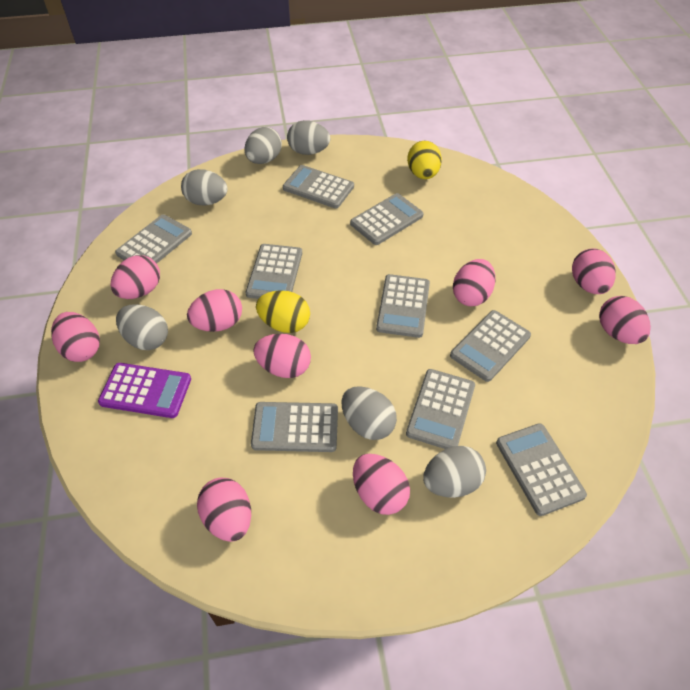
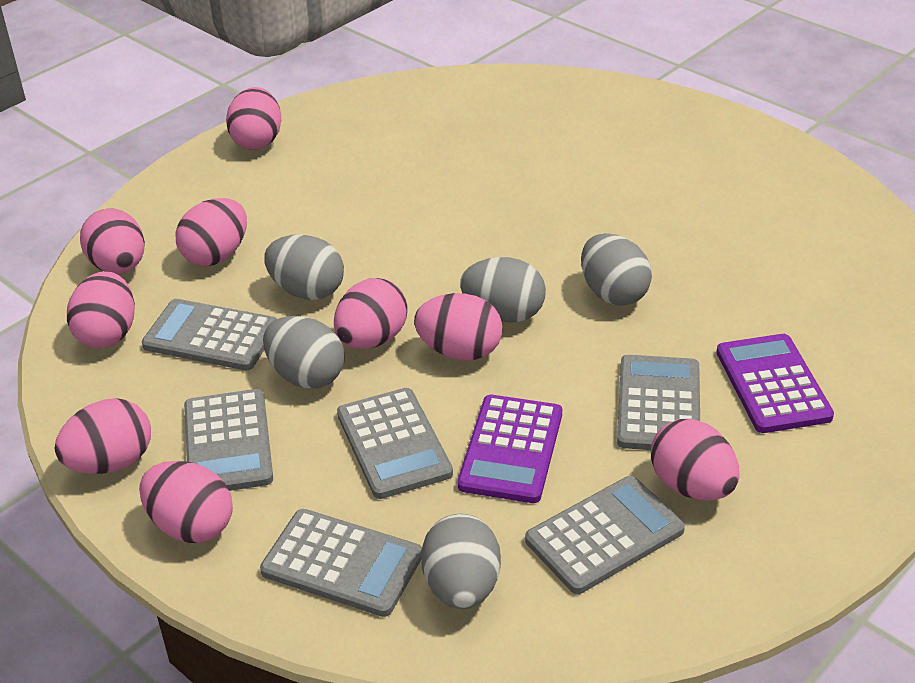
grey calculator: 9 -> 6
grey egg: 6 -> 5
purple calculator: 1 -> 2
yellow egg: 2 -> 0

